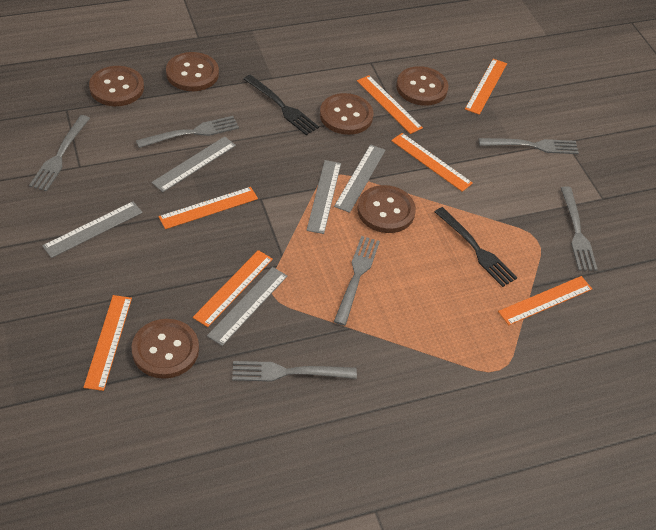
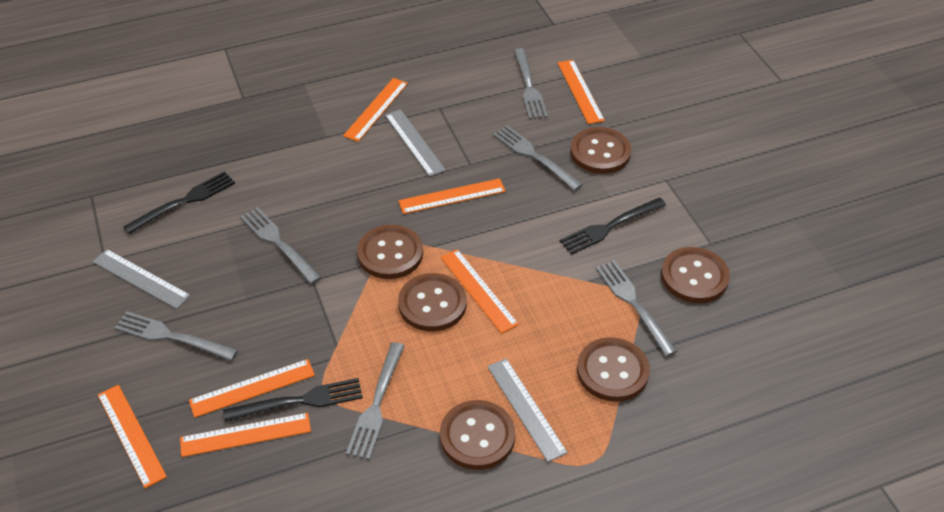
black fork: 2 -> 3
grey ruler: 5 -> 3

